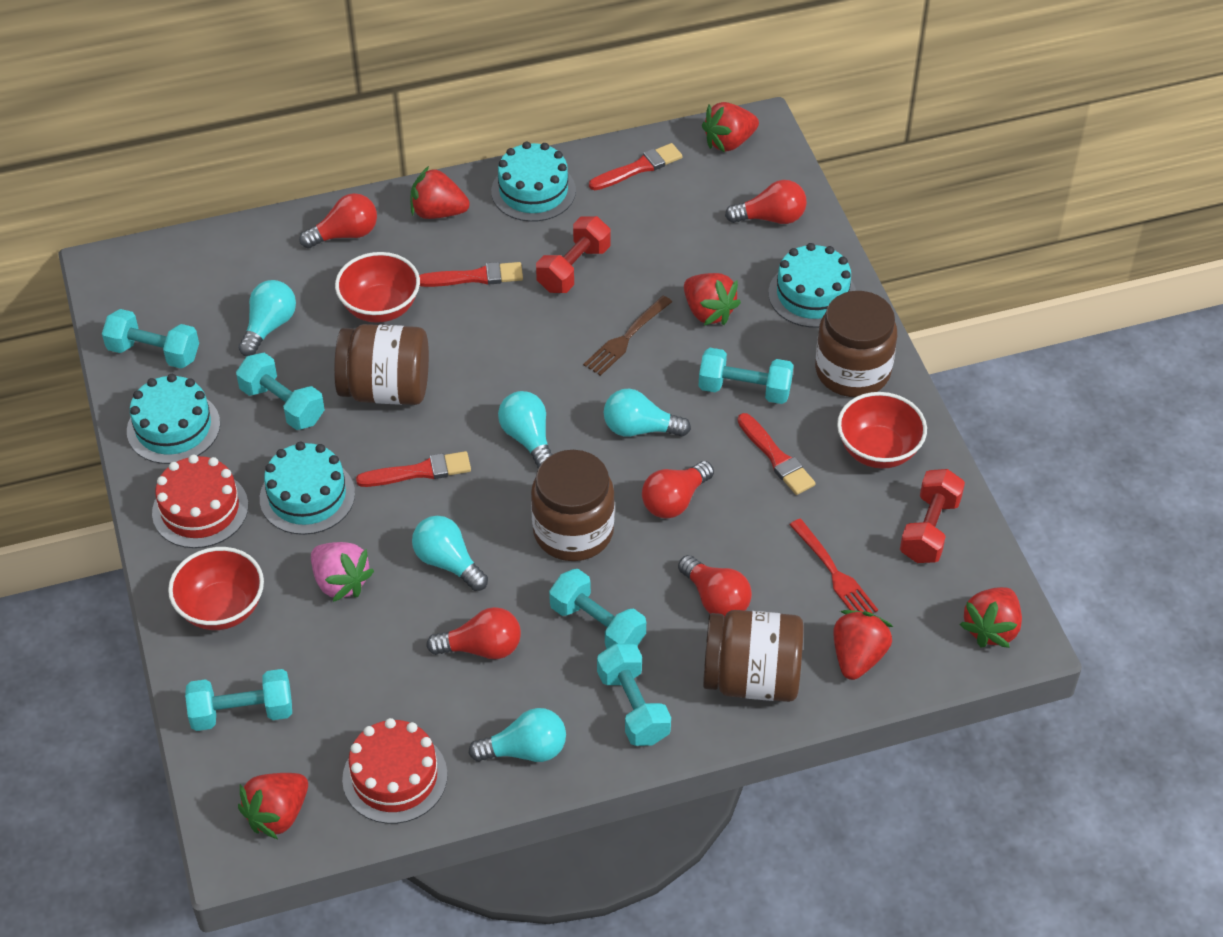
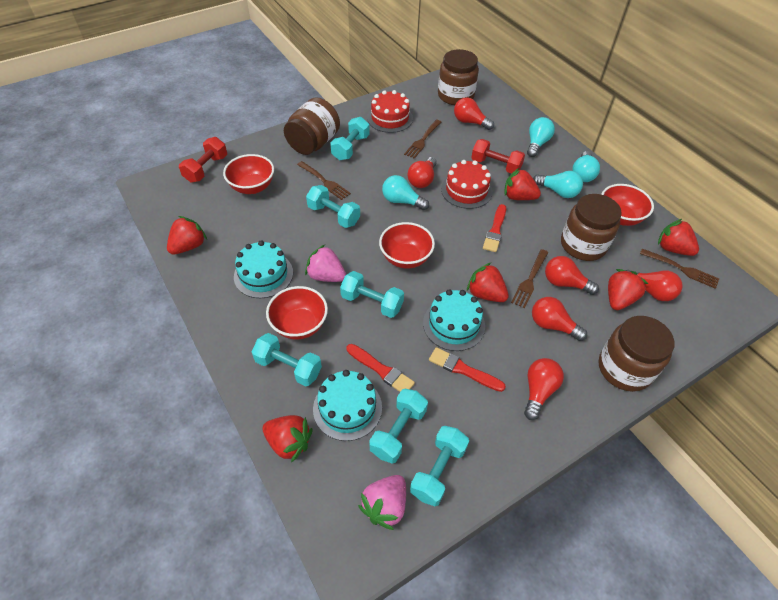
brown fork: 1 -> 4
pink strawberry: 1 -> 2
red bowl: 3 -> 4
red brush: 4 -> 3
red fork: 1 -> 0
red light bulb: 5 -> 6
turquoise cake: 4 -> 3
turquoise light bulb: 5 -> 4

